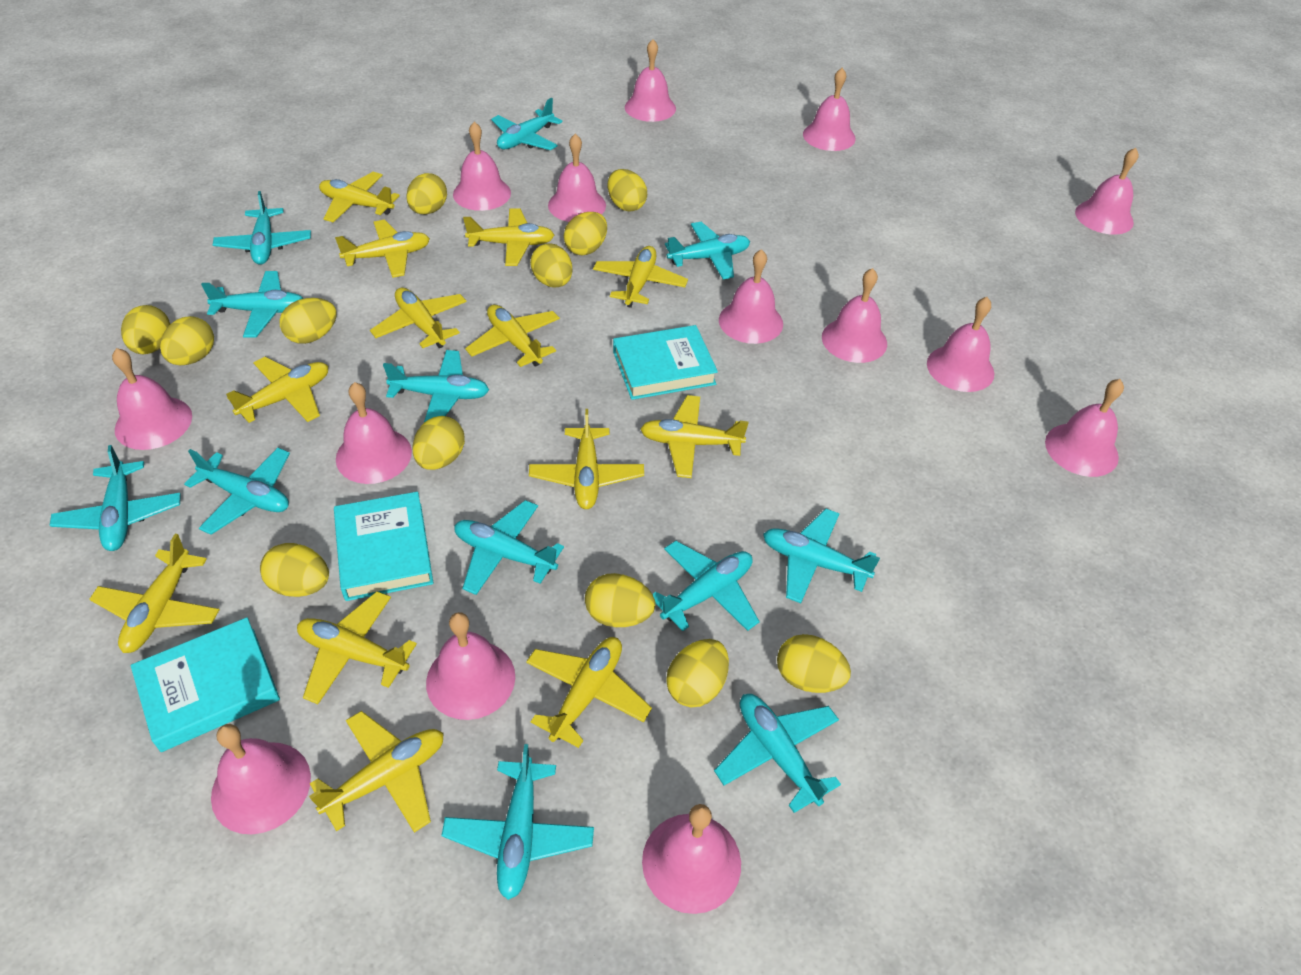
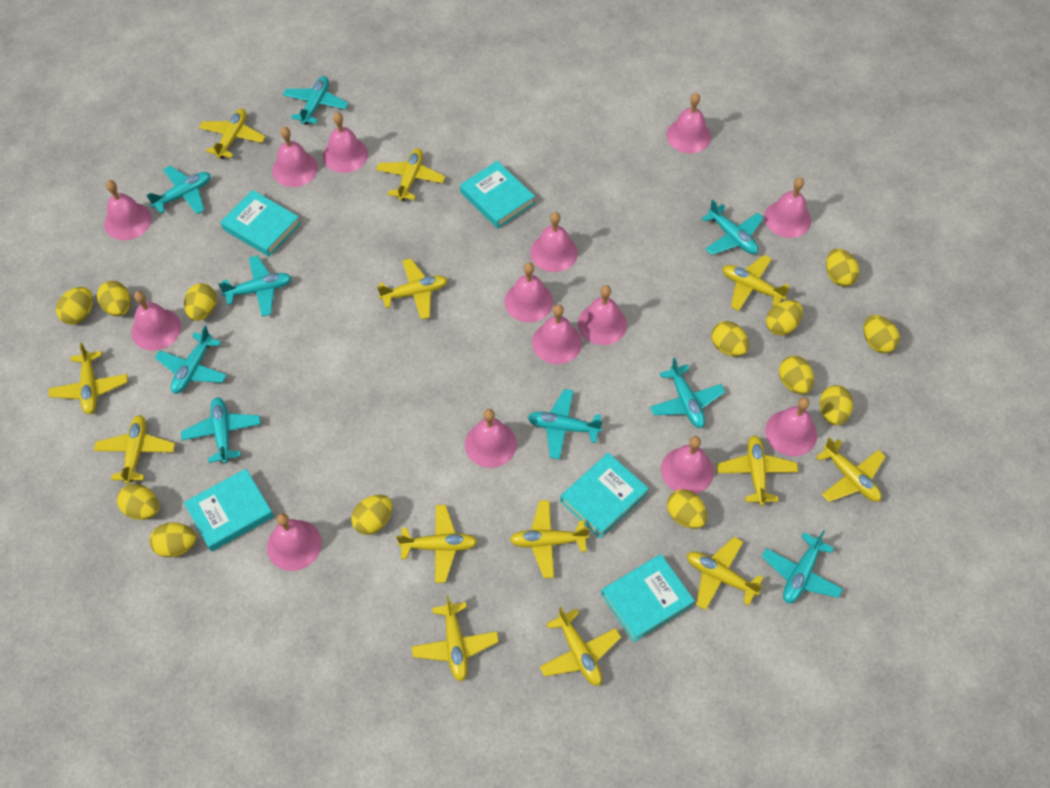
turquoise book: 3 -> 5
turquoise plane: 12 -> 9
yellow egg: 12 -> 13

